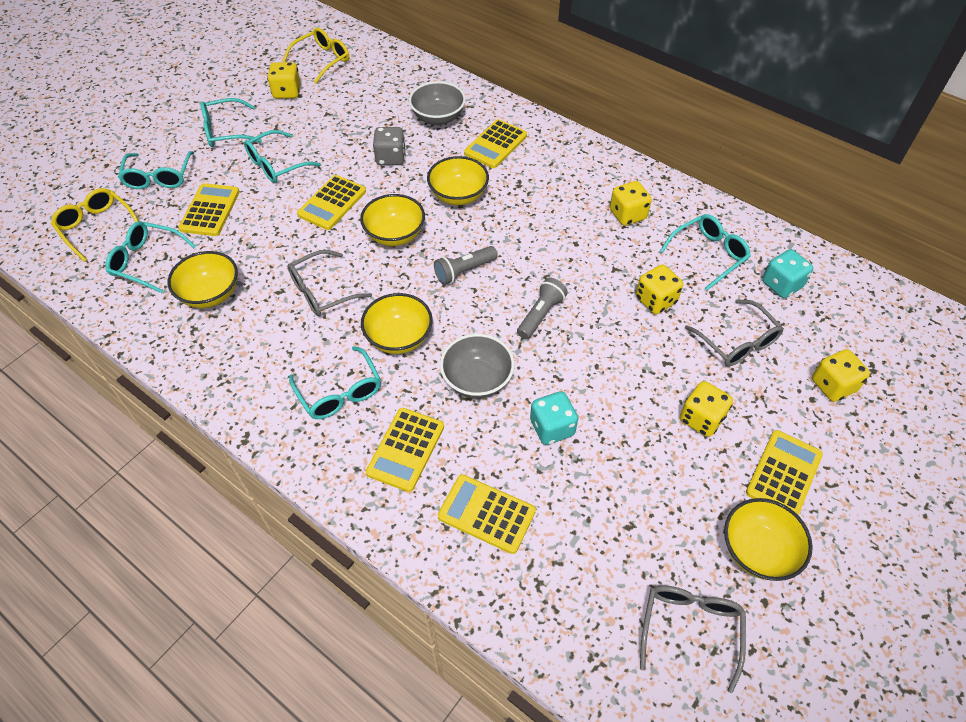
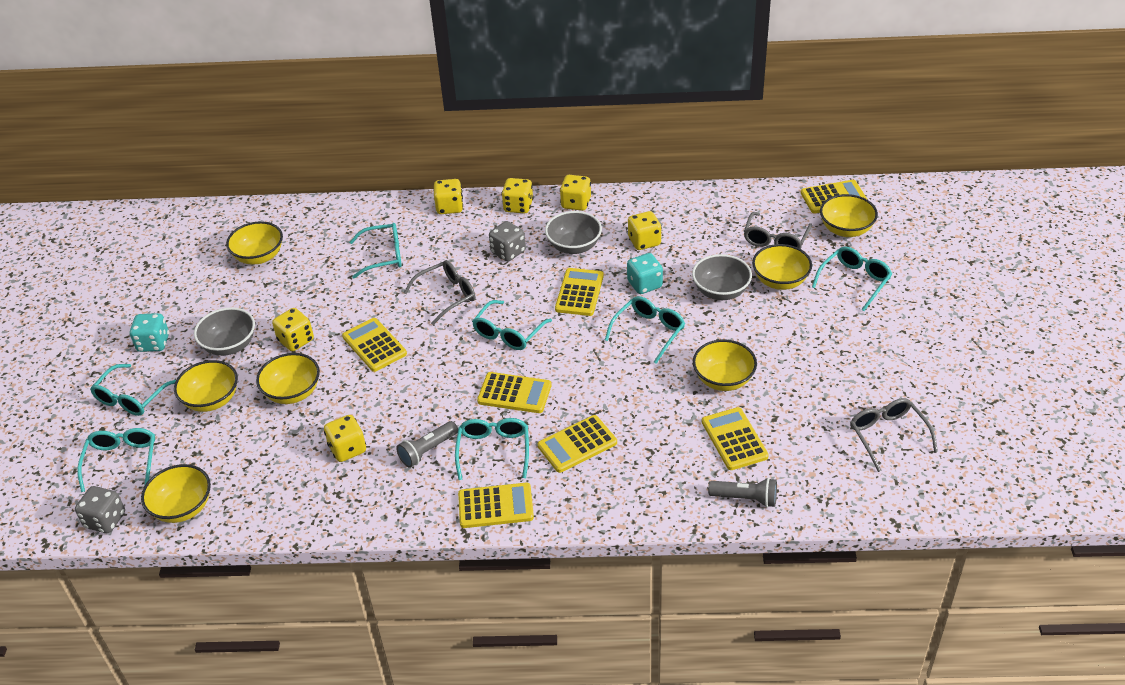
grey bowl: 2 -> 3
grey dice: 1 -> 2
turquoise glasses: 6 -> 7
yellow bowl: 5 -> 7
yellow calculator: 6 -> 7
yellow dice: 5 -> 6
yellow glasses: 2 -> 0

